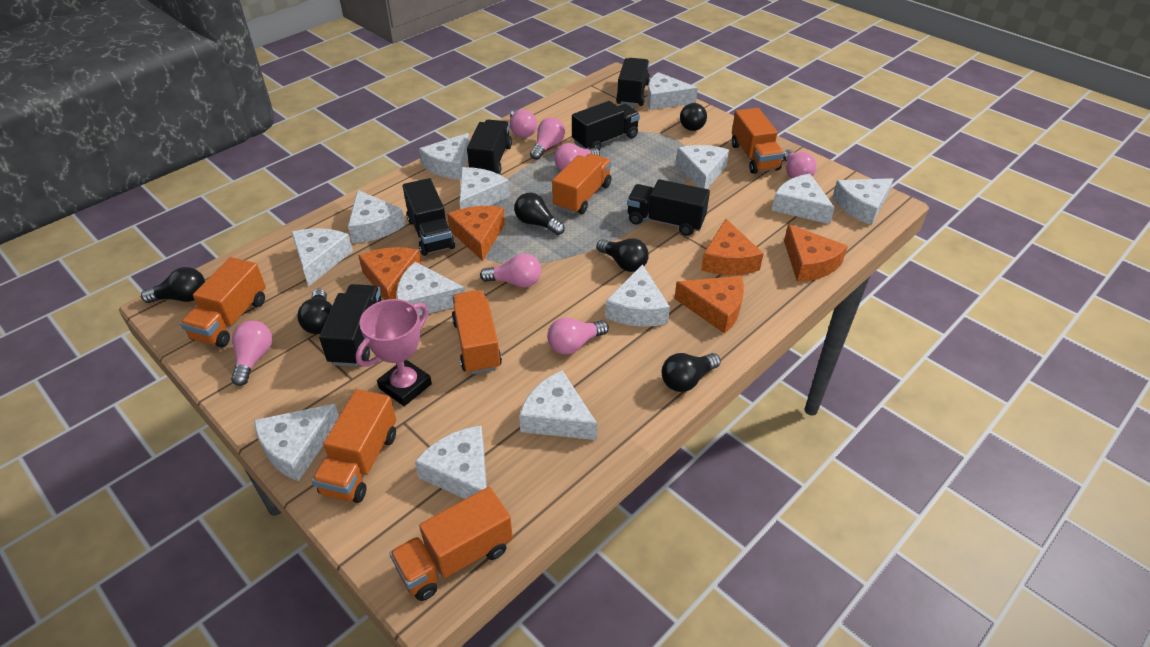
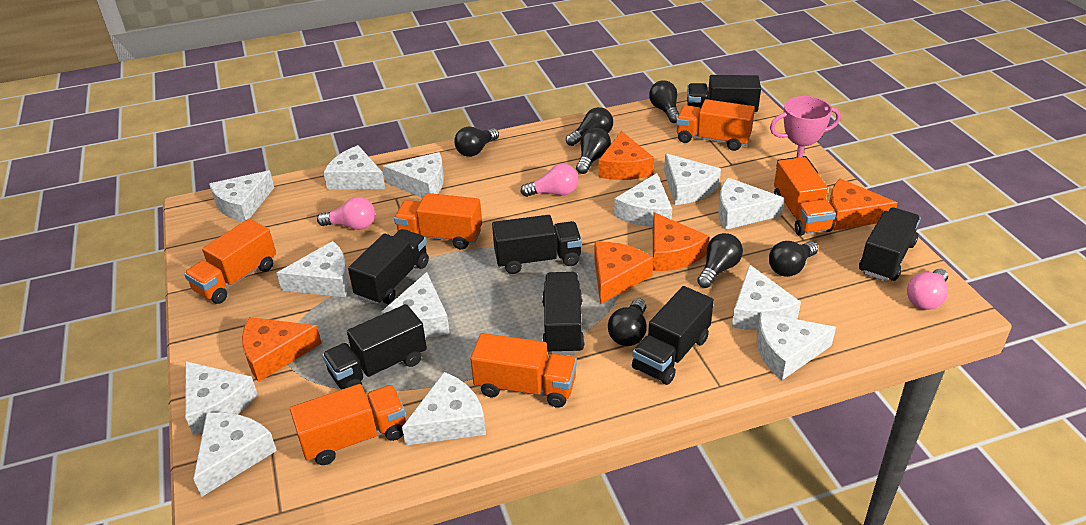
black light bulb: 6 -> 7
black truck: 6 -> 7
pink light bulb: 7 -> 3

